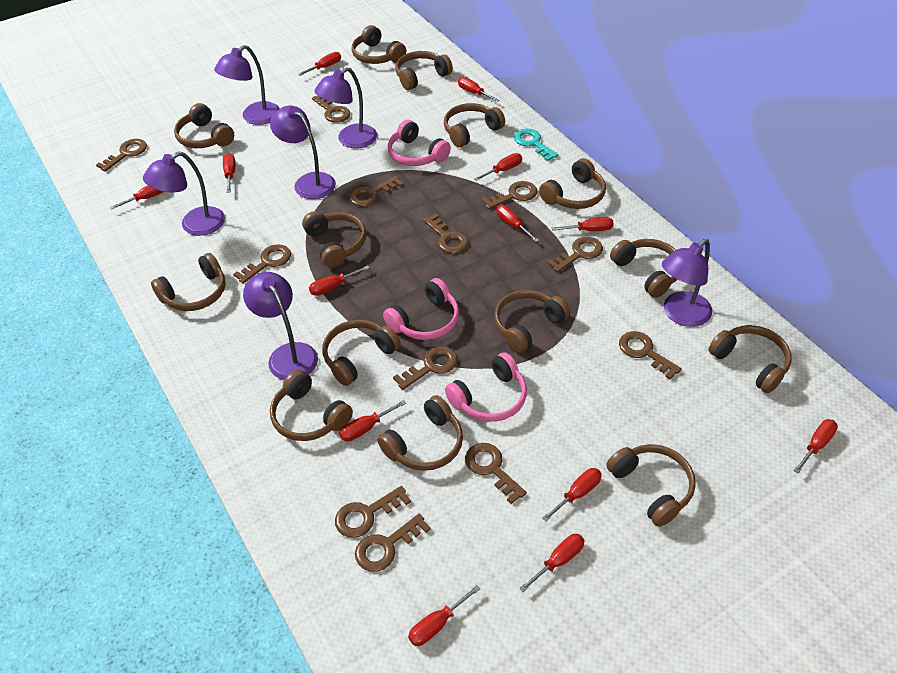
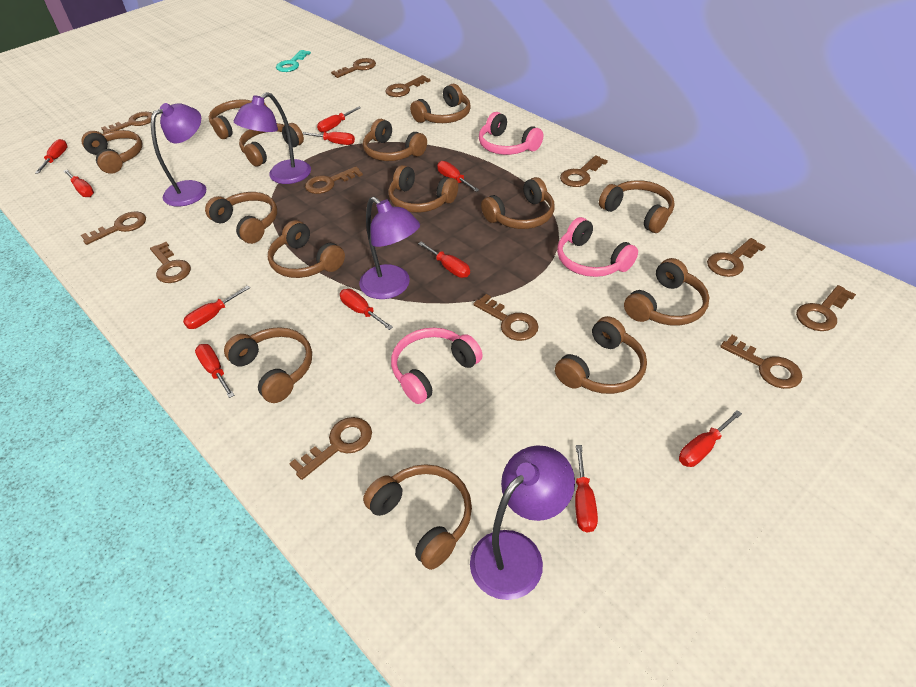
purple lamp: 6 -> 4
red screwdriver: 13 -> 11

